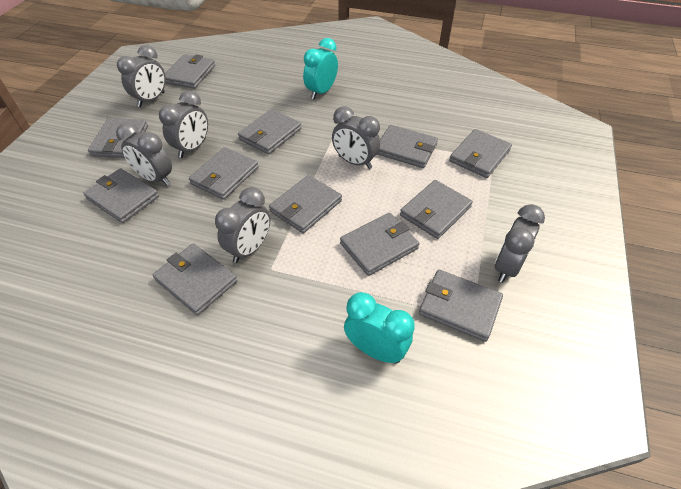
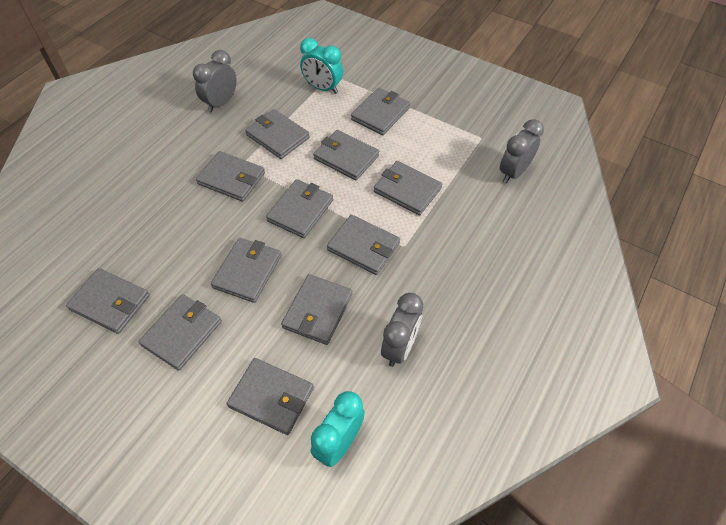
grey clock: 6 -> 3

